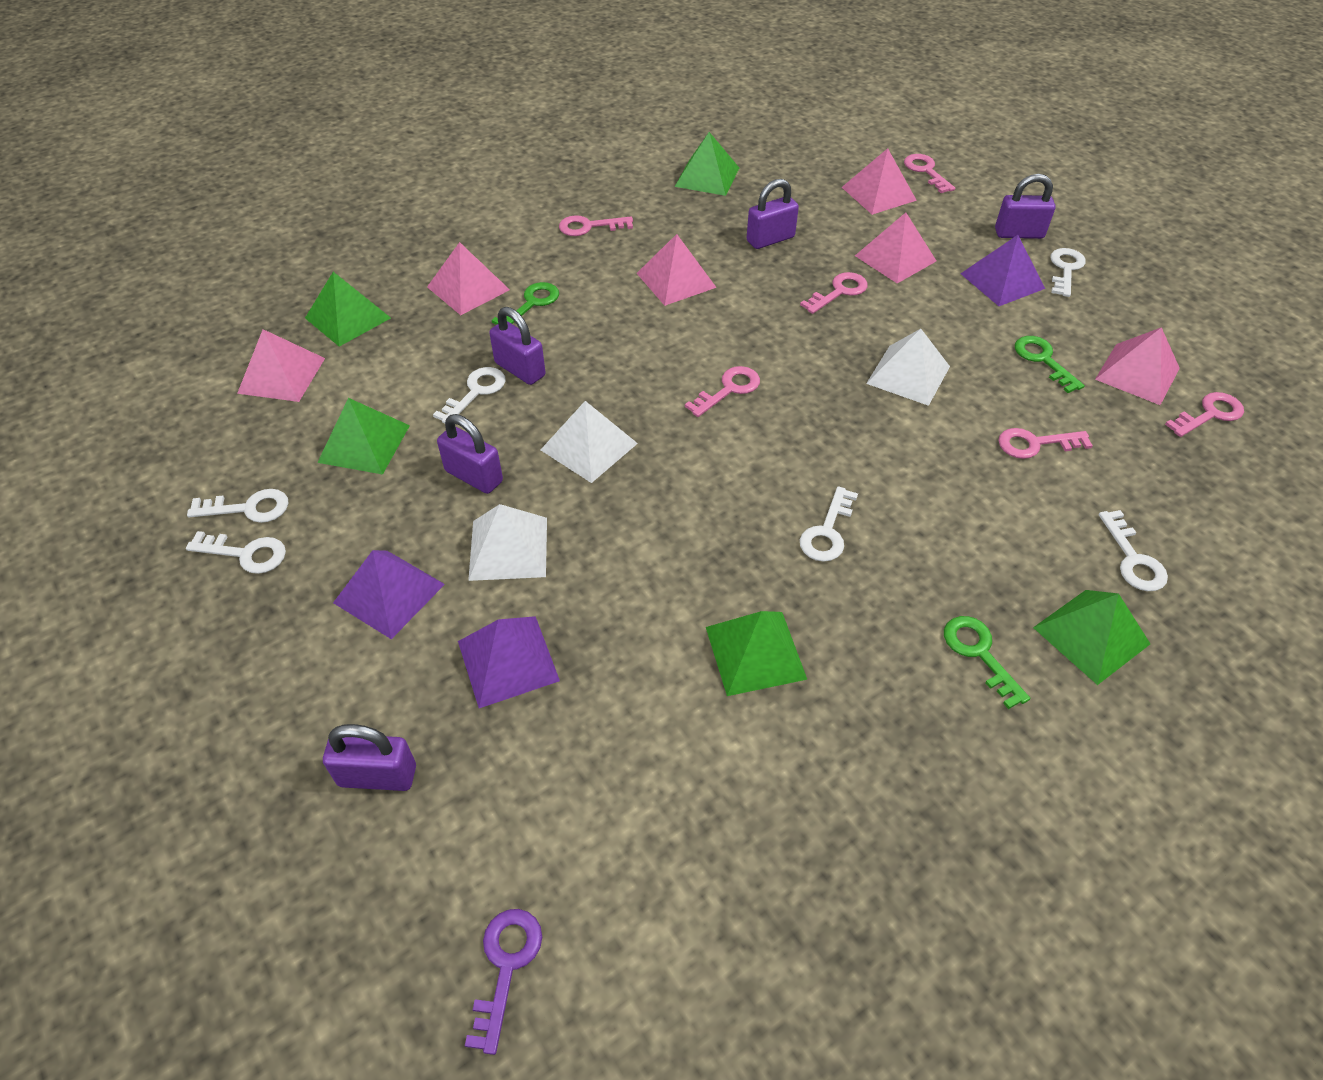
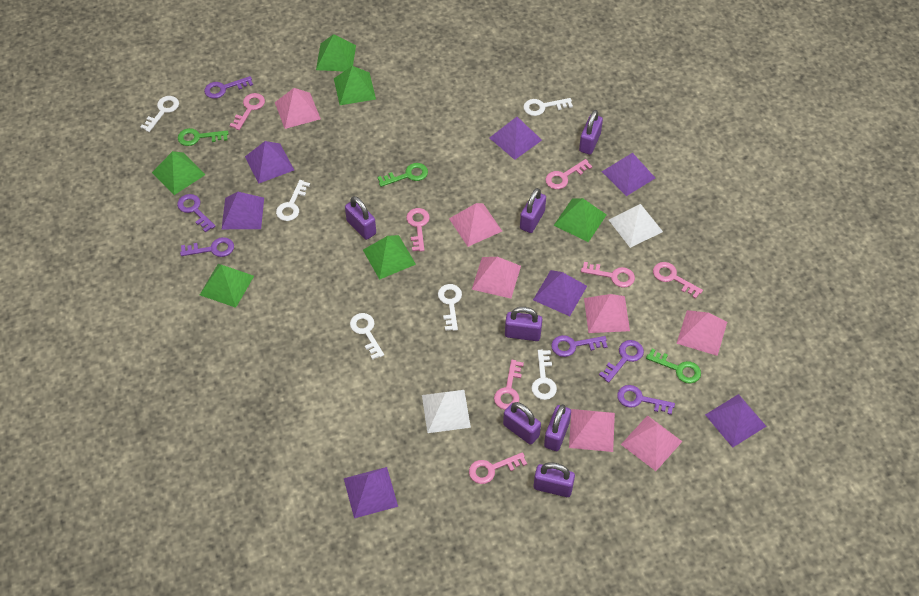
green pyramid: 5 -> 6
pink key: 6 -> 7
pink pyramid: 6 -> 7
purple key: 1 -> 6
purple padlock: 5 -> 7
purple pyramid: 3 -> 7
white pyramid: 3 -> 2

